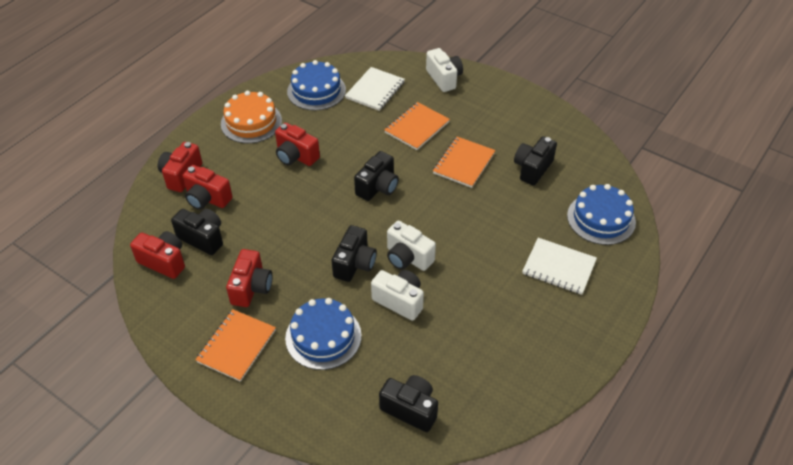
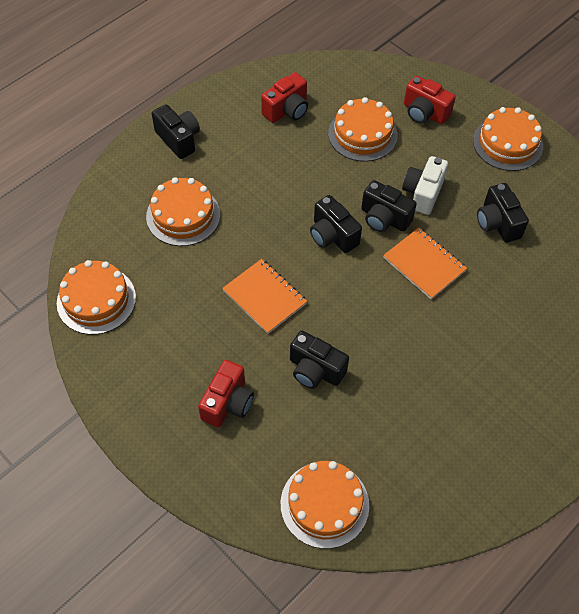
blue cake: 3 -> 0
orange cake: 1 -> 5
orange notebook: 3 -> 2
red camera: 5 -> 3
white camera: 3 -> 1
white notebook: 2 -> 0

